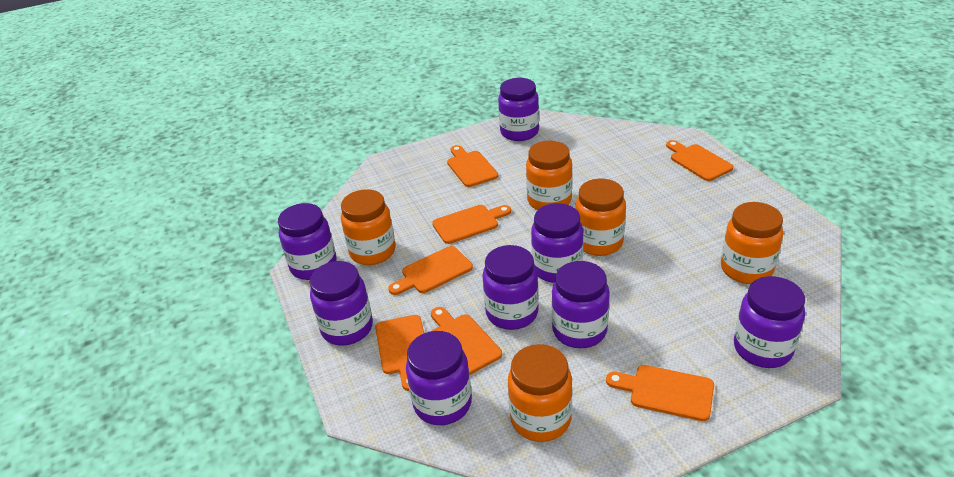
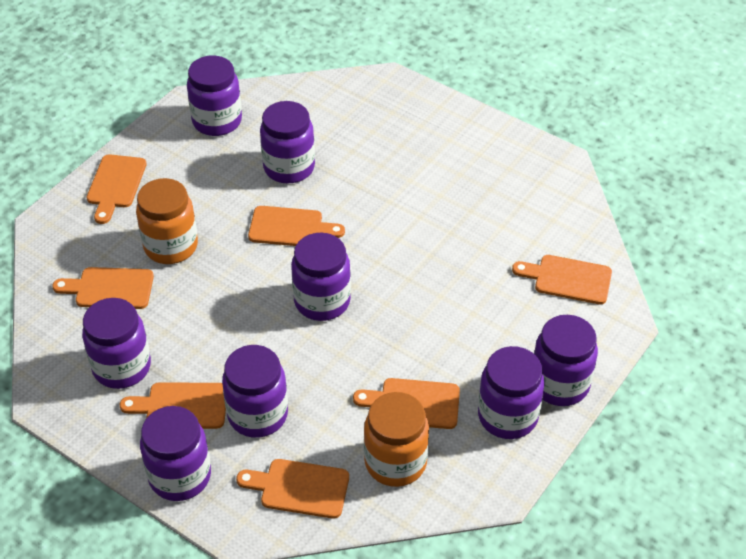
orange jar: 5 -> 2

